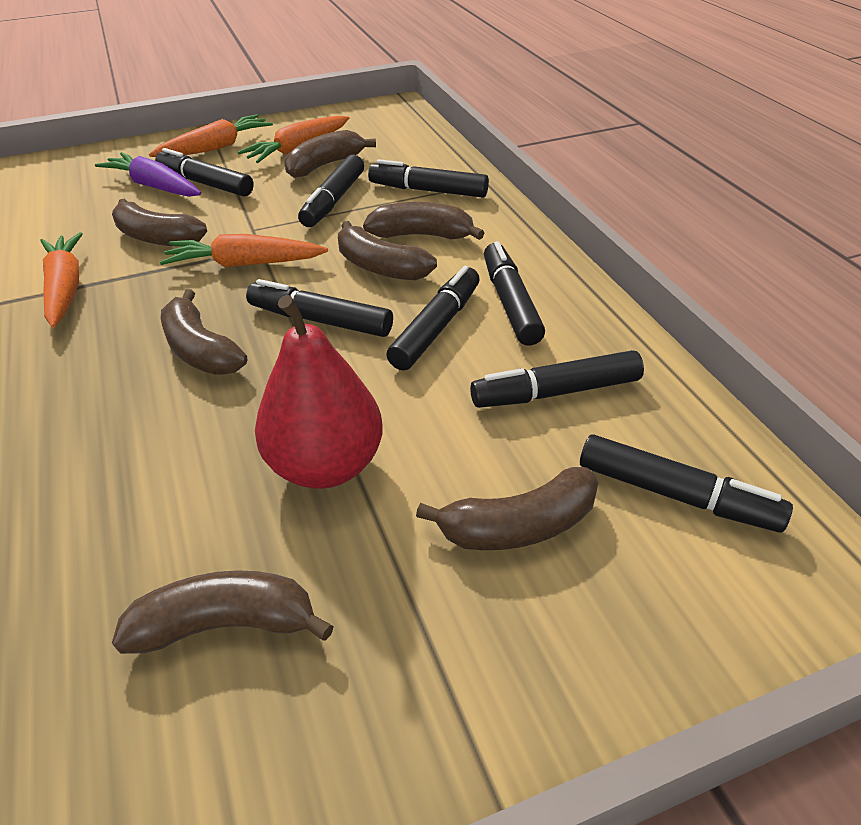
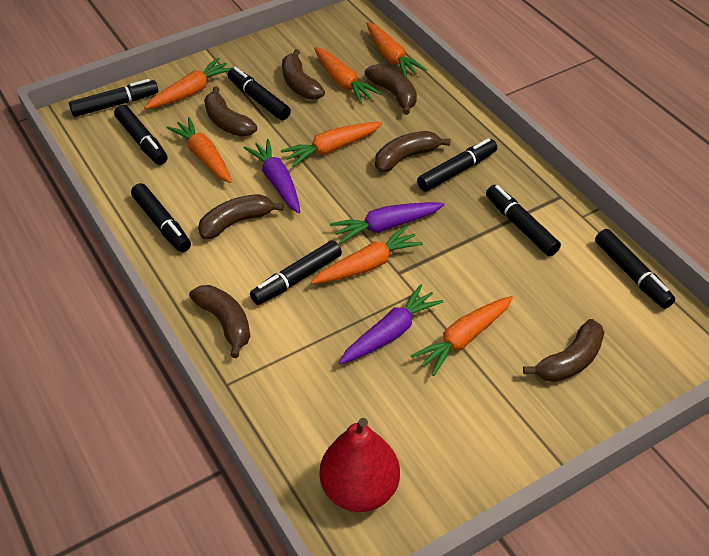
orange carrot: 4 -> 7
purple carrot: 1 -> 3

